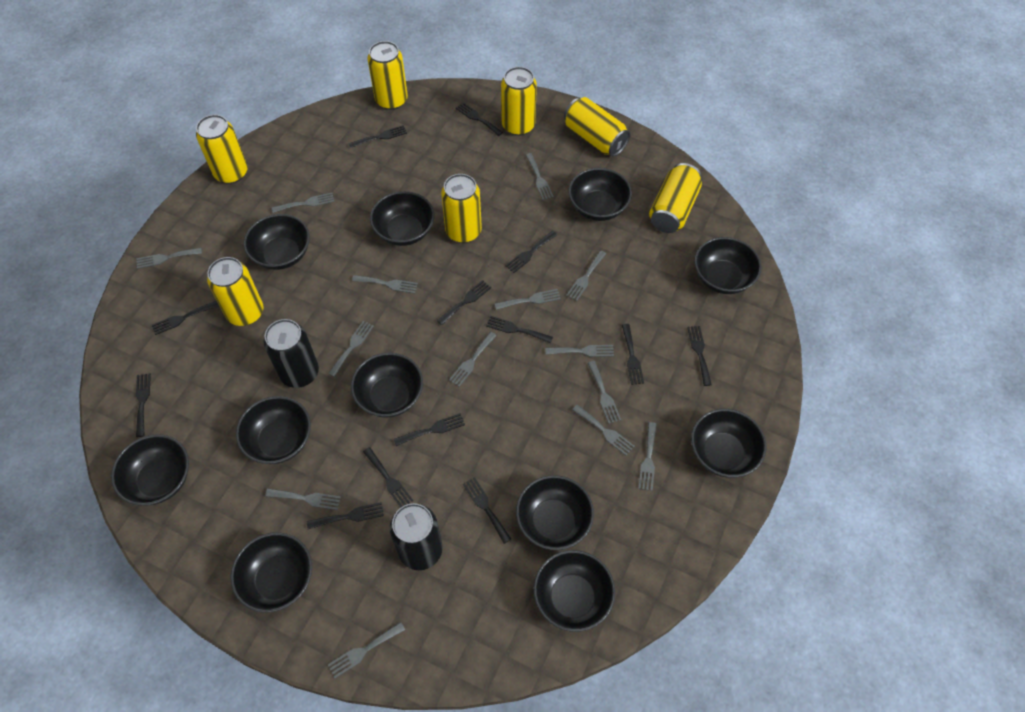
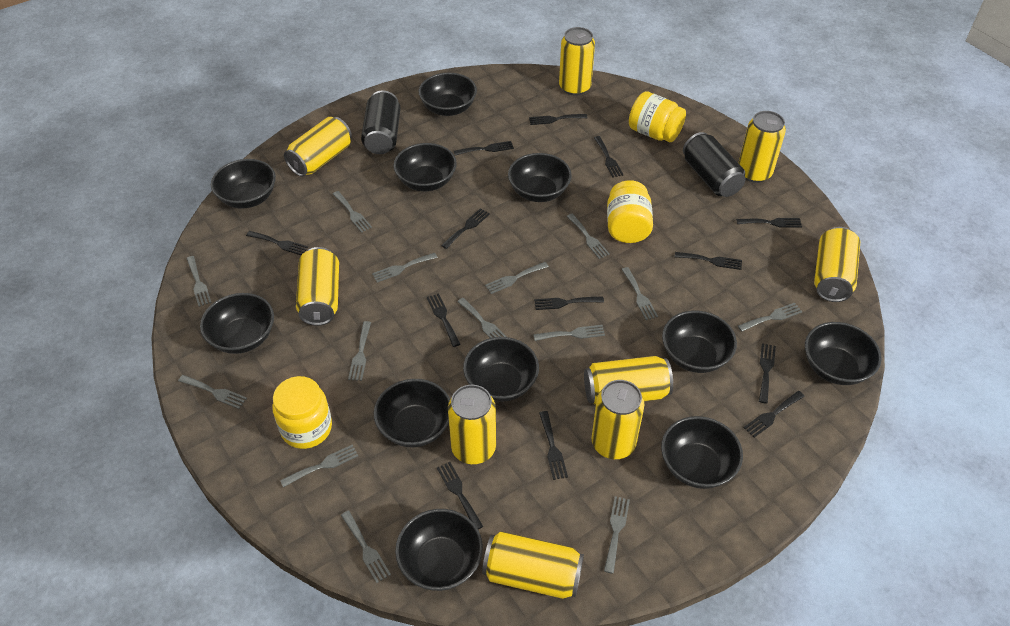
yellow can: 7 -> 9
yellow jar: 0 -> 3

